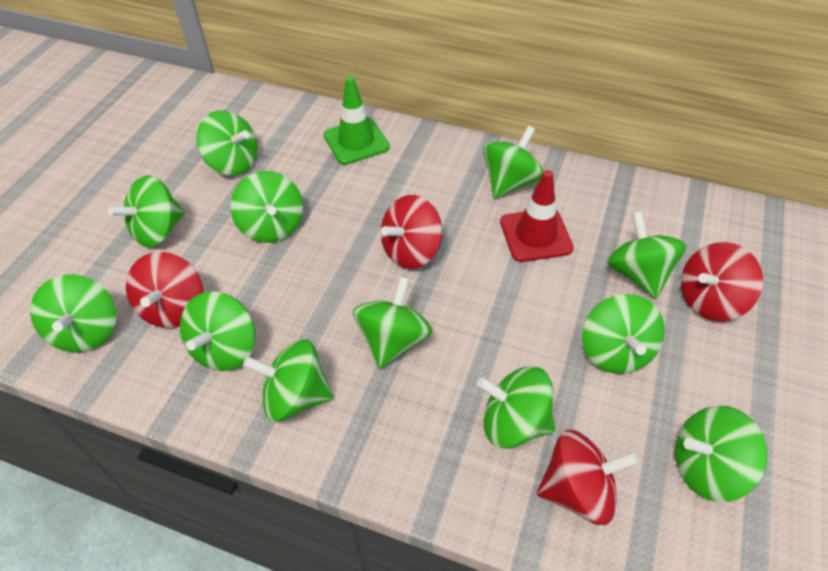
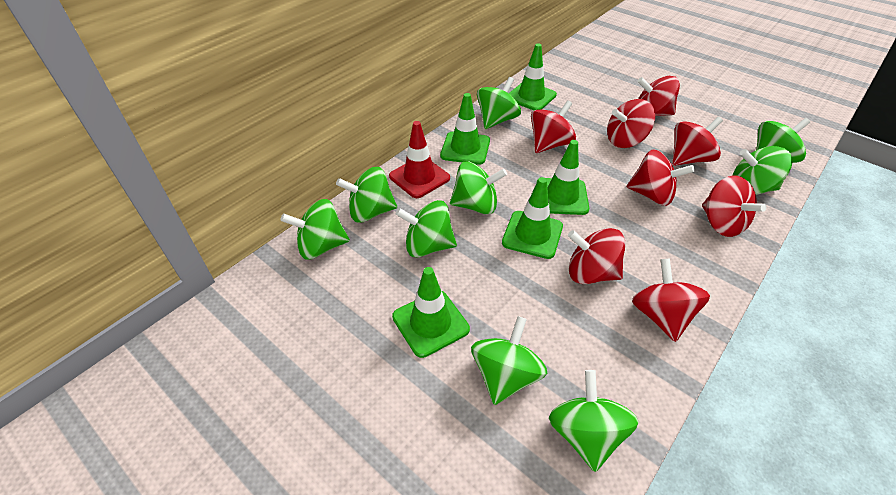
green spinning top: 12 -> 9
green traffic cone: 1 -> 5
red spinning top: 4 -> 8

